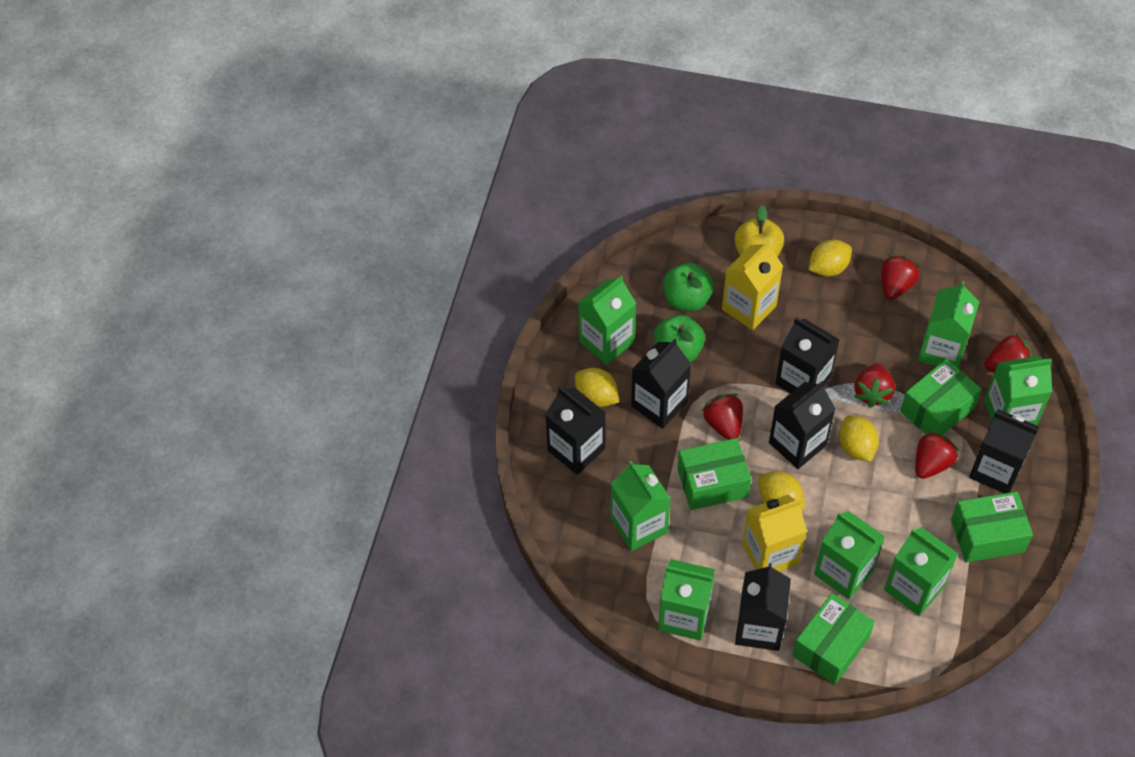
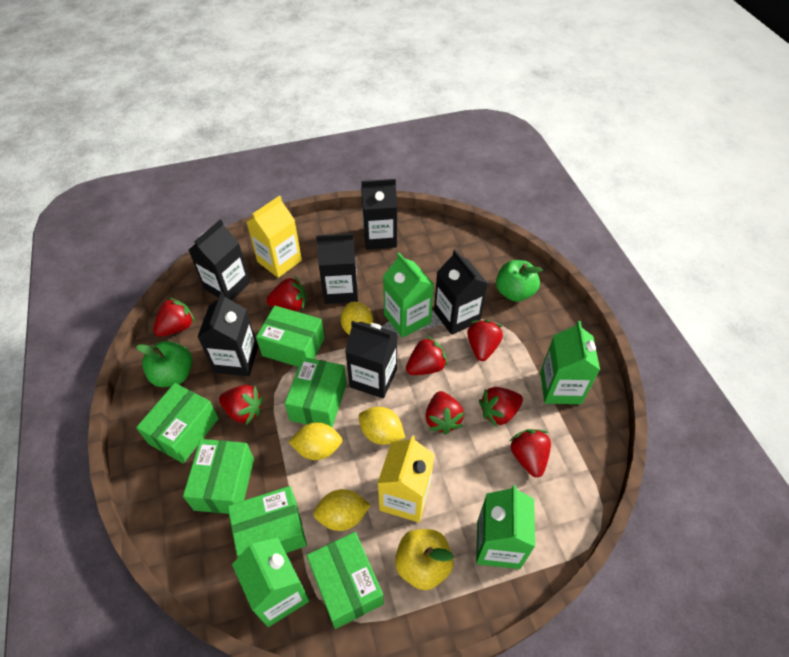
green box: 4 -> 6
green carton: 7 -> 4
red strawberry: 5 -> 8

